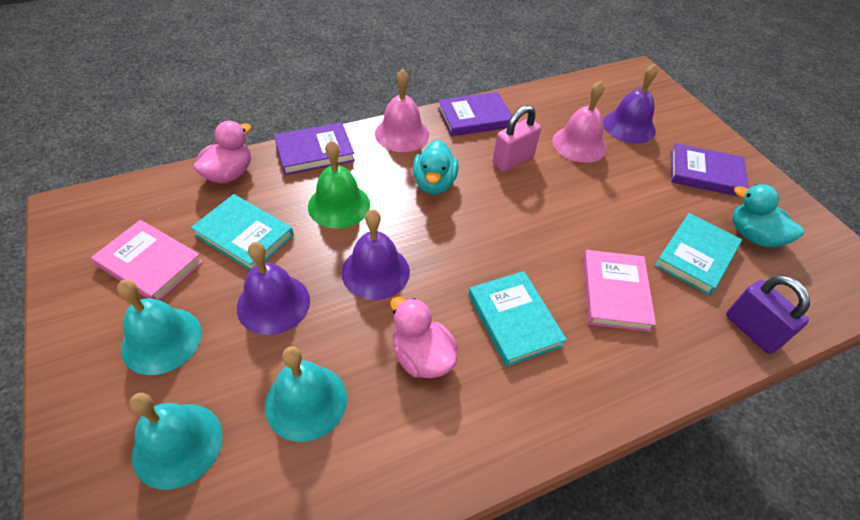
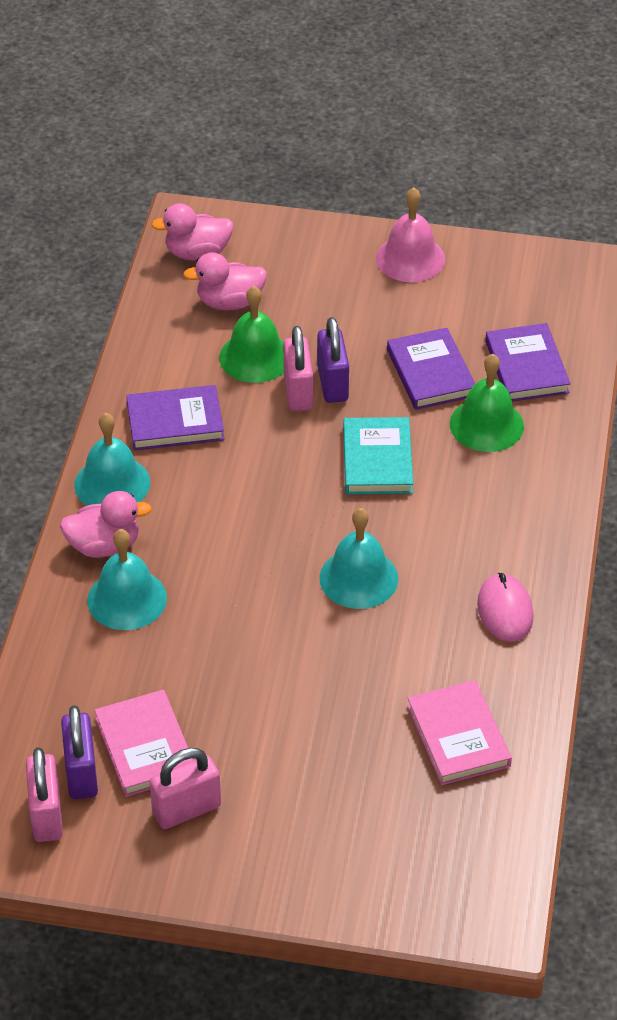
green bell: 1 -> 2
pink bell: 2 -> 1
pink duck: 2 -> 3
pink mouse: 0 -> 1
pink padlock: 1 -> 3
purple bell: 3 -> 0
purple padlock: 1 -> 2
turquoise book: 3 -> 1
turquoise duck: 2 -> 0

